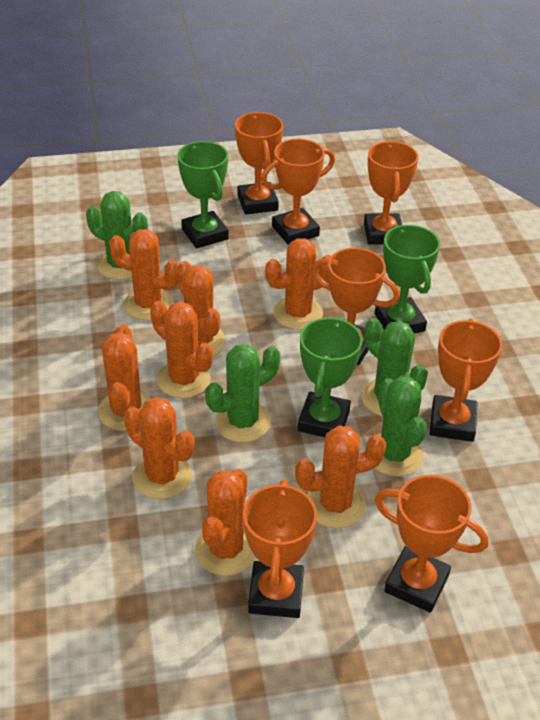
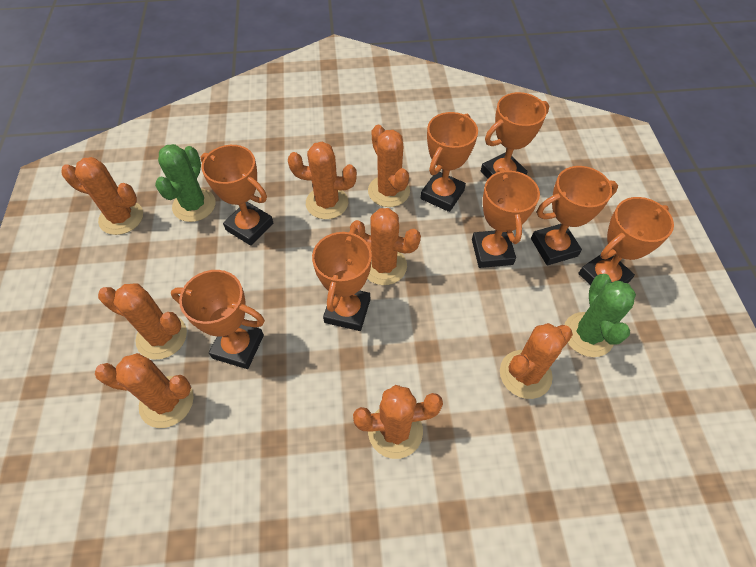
green cactus: 4 -> 2
green trophy: 3 -> 0
orange trophy: 7 -> 8

